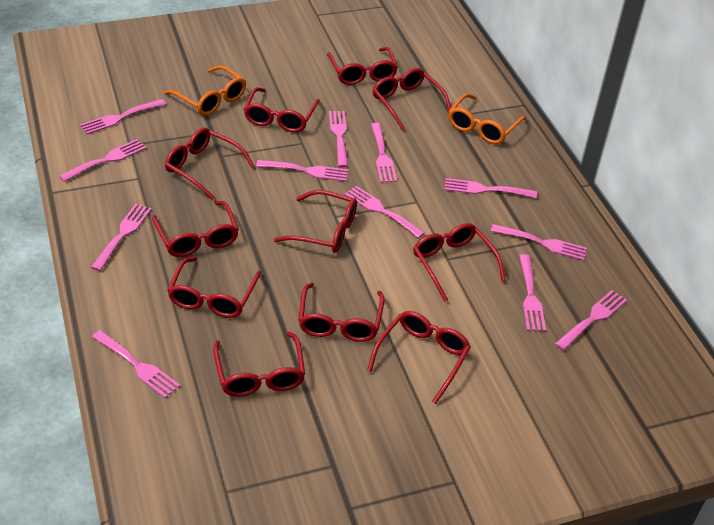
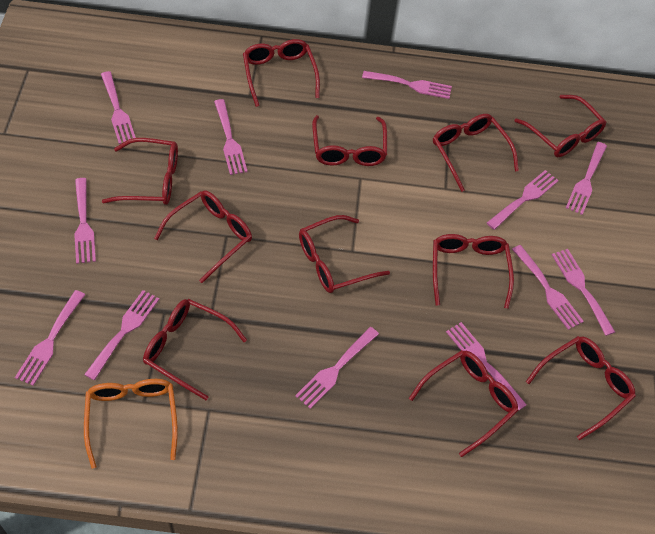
orange glasses: 2 -> 1

